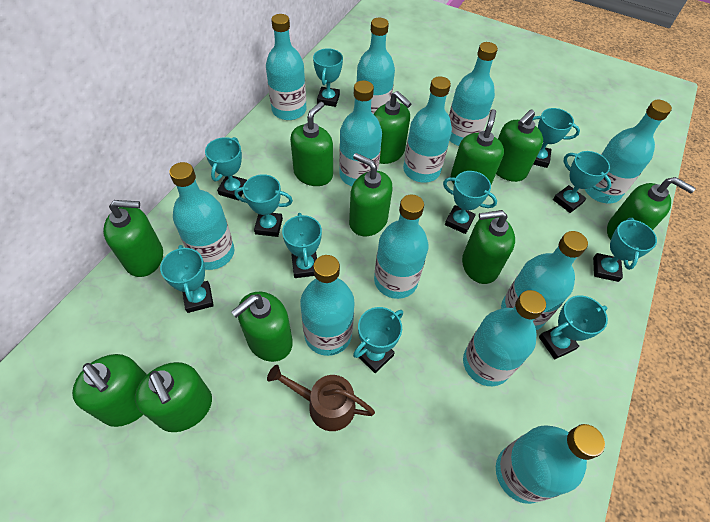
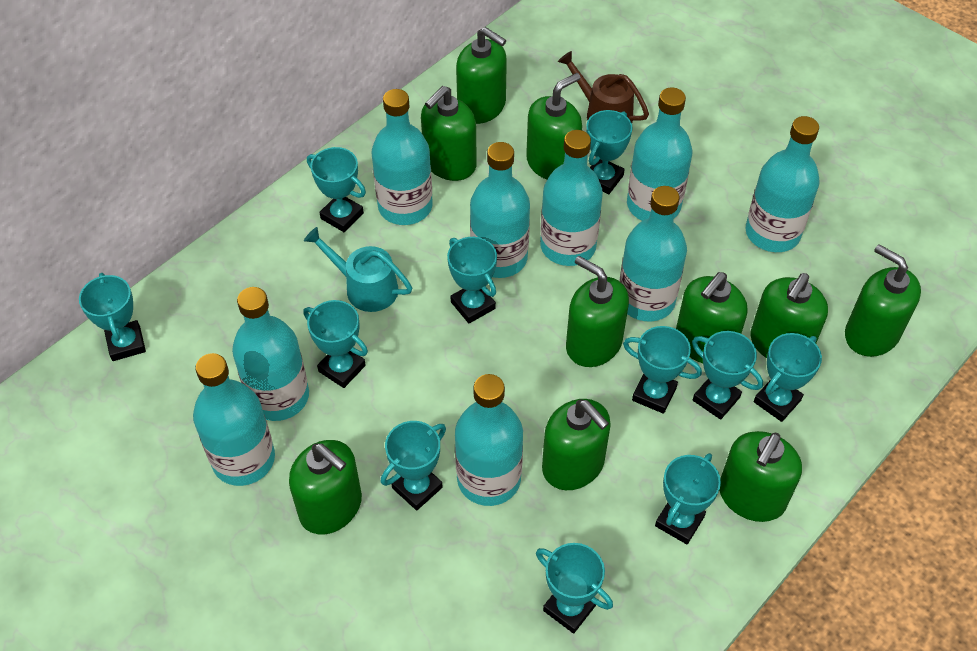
green soap dispenser: 11 -> 10
turquoise bottle: 12 -> 9
turquoise watering can: 0 -> 1

